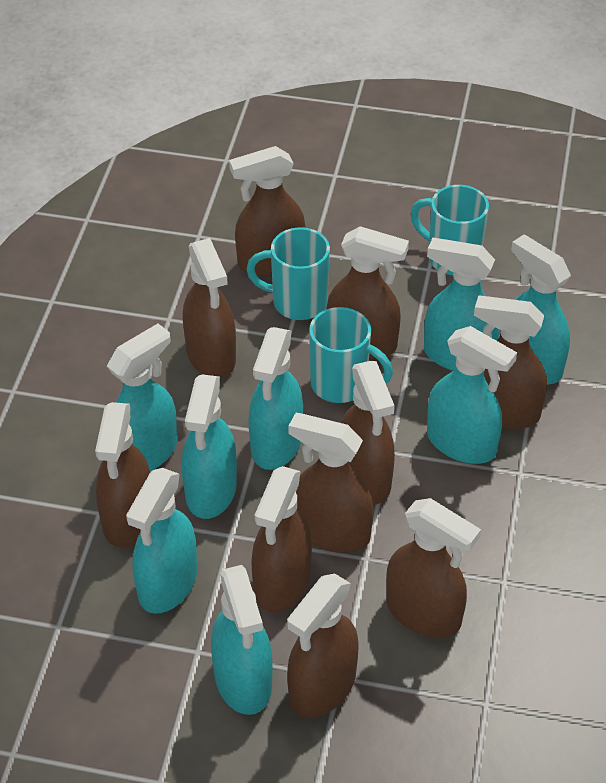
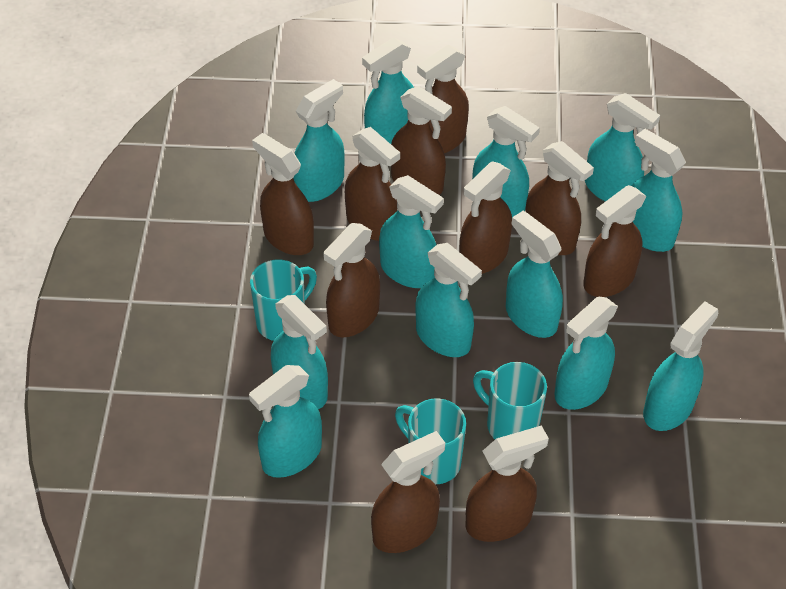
turquoise spray bottle: 8 -> 12

